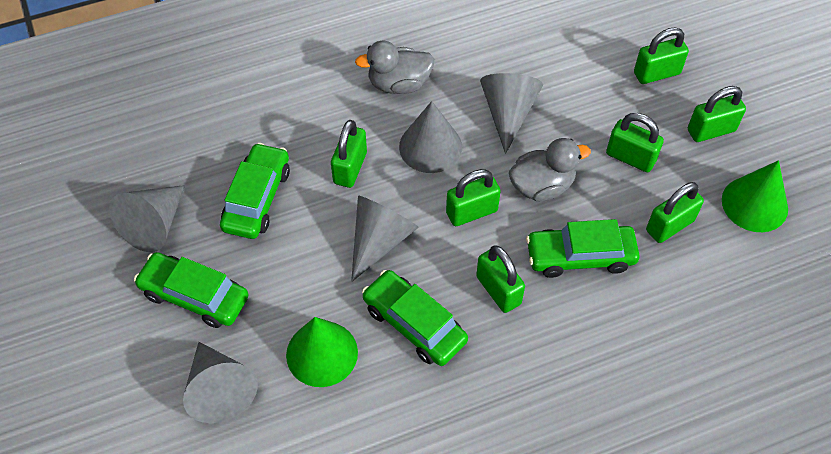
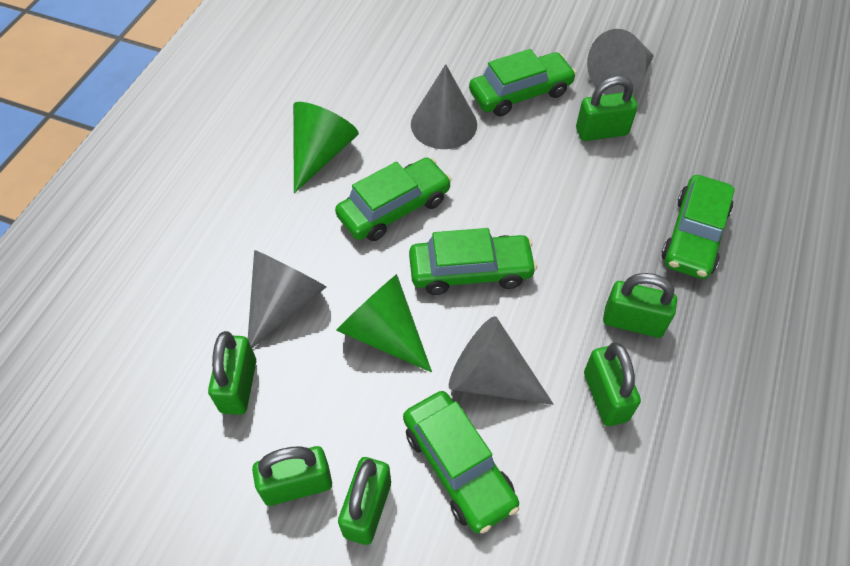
green car: 4 -> 5
green padlock: 7 -> 6
grey cone: 5 -> 4
grey duck: 2 -> 0

